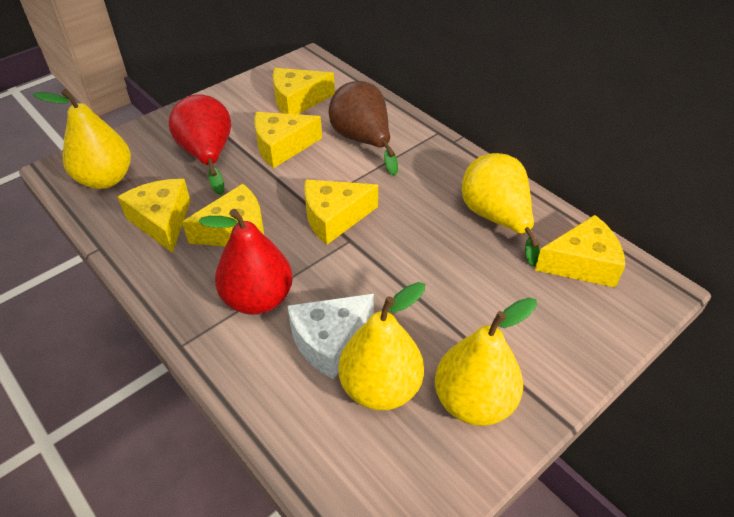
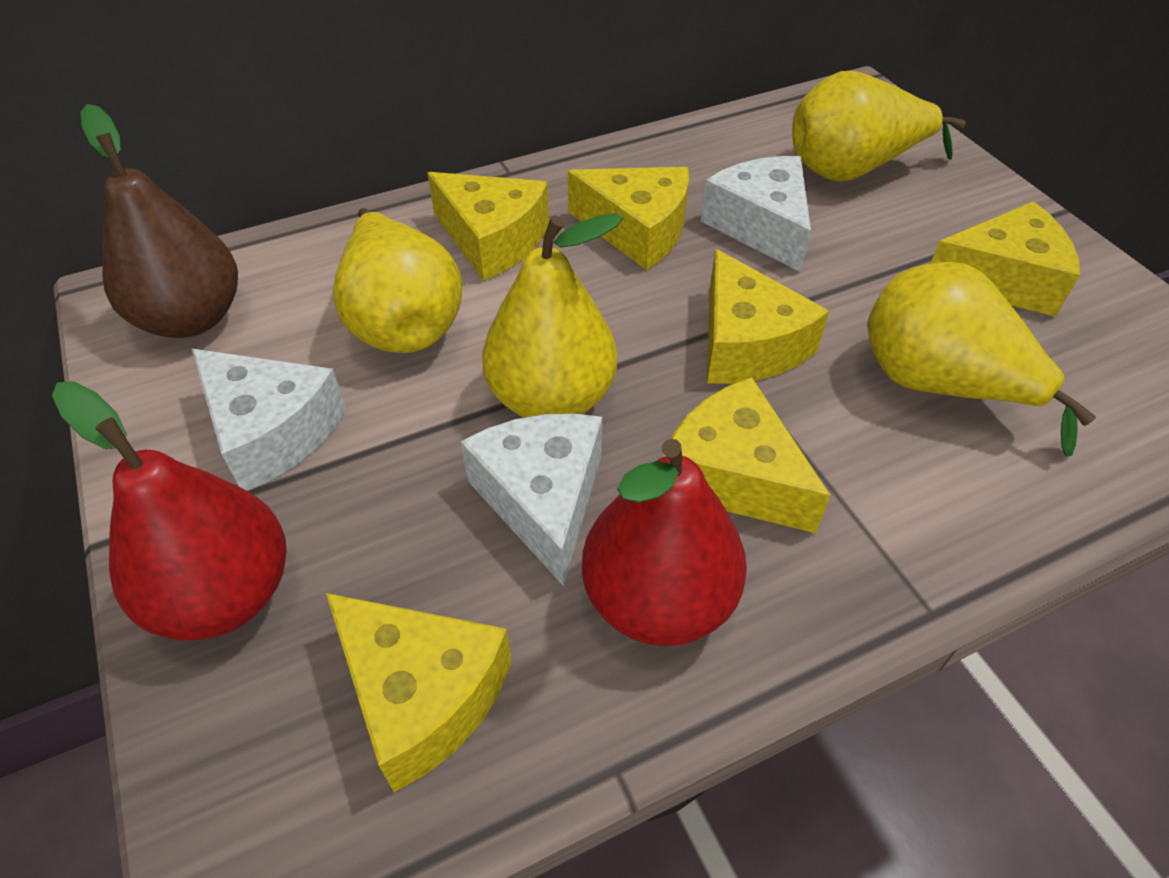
white cheese: 1 -> 3

